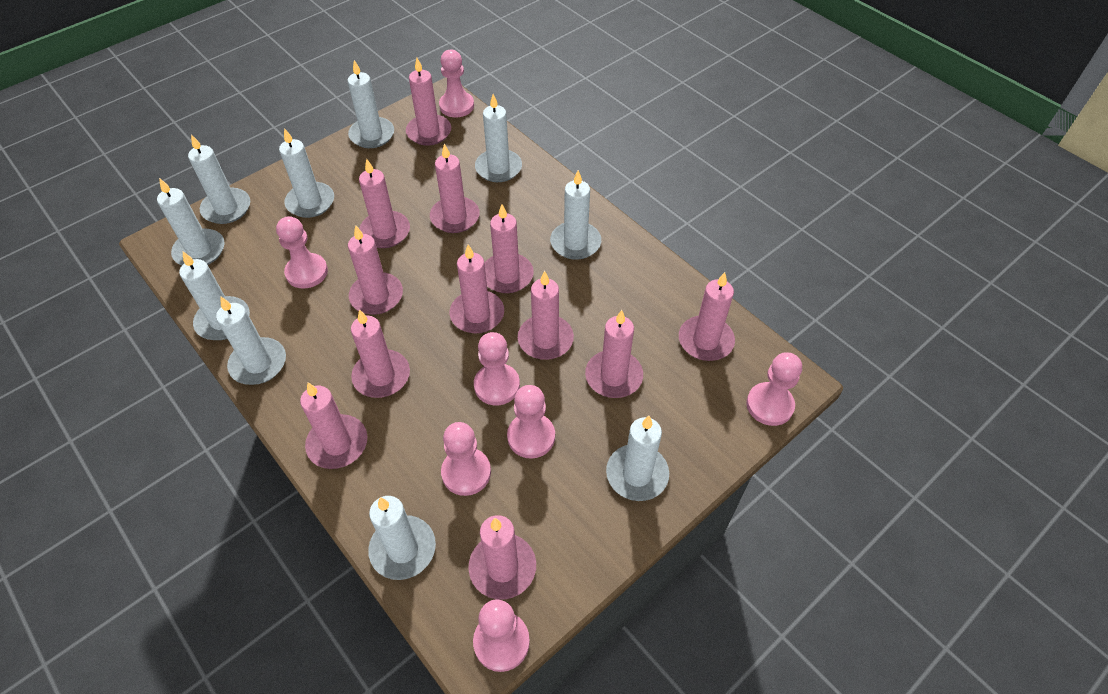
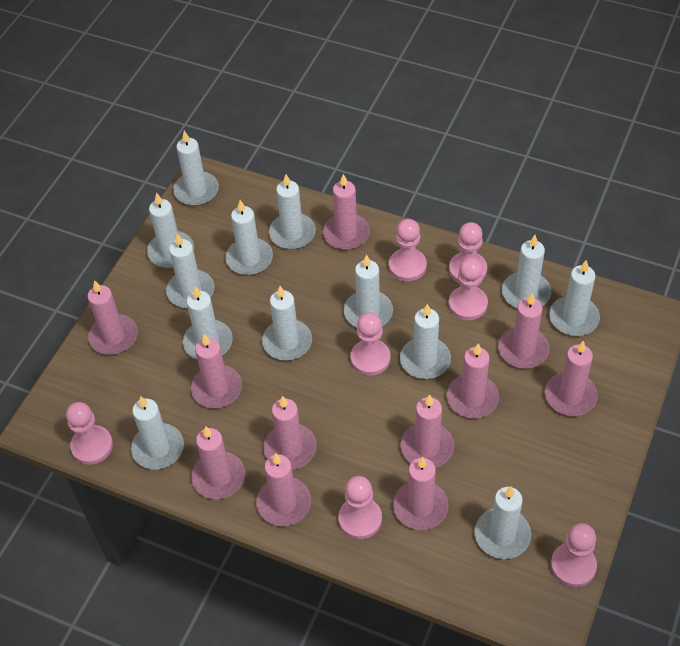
pink candle: 12 -> 11
white candle: 10 -> 13

